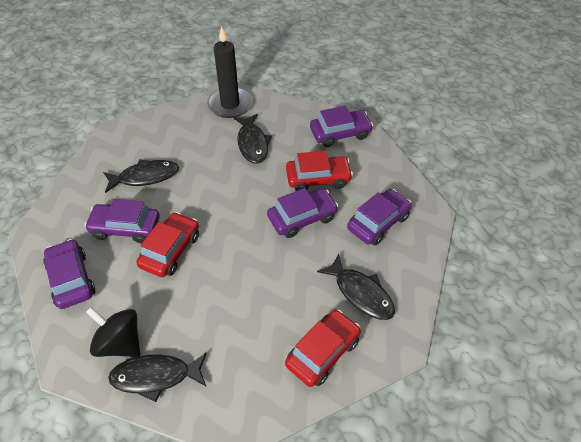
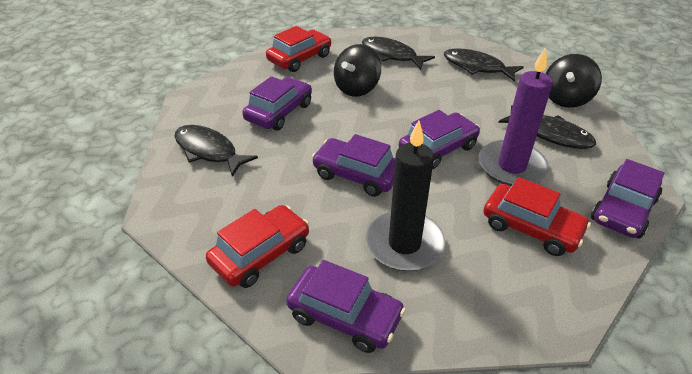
black spinning top: 1 -> 2
purple candle: 0 -> 1

